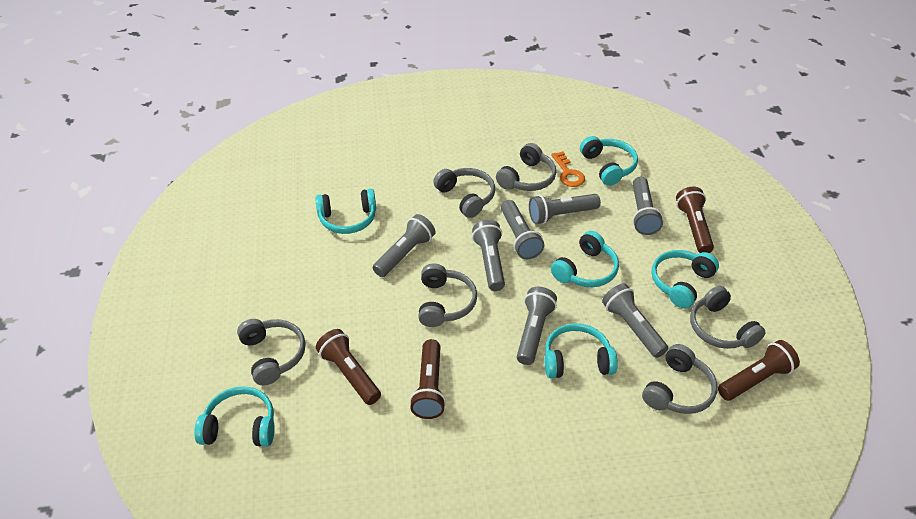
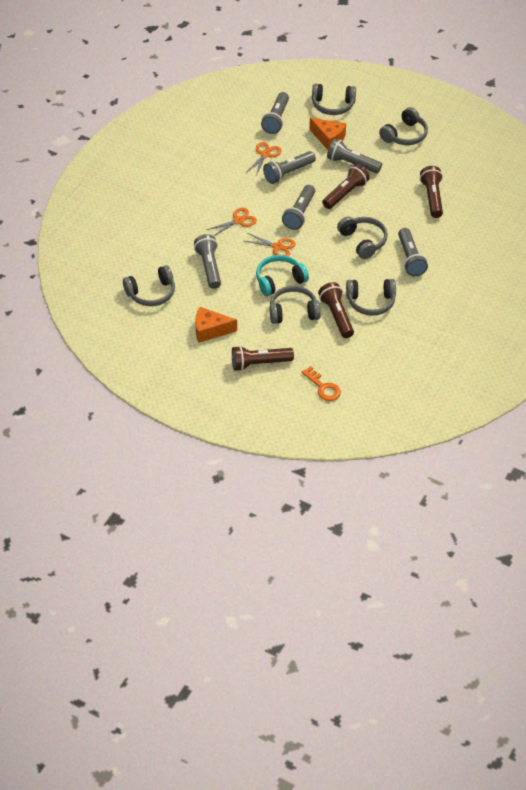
grey flashlight: 7 -> 6
orange cheese: 0 -> 2
orange scissors: 0 -> 3
turquoise headphones: 6 -> 1

